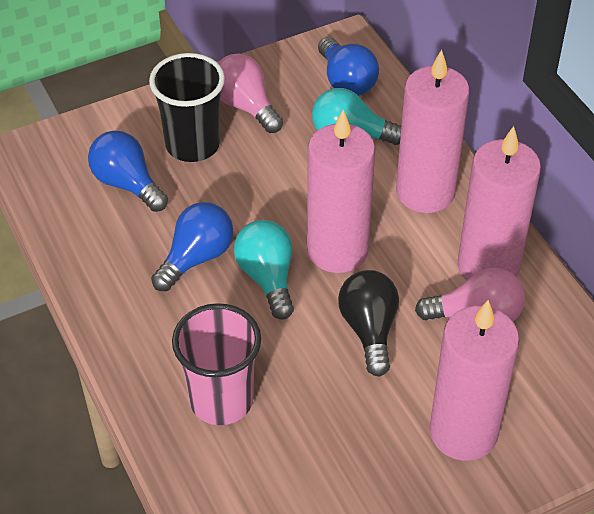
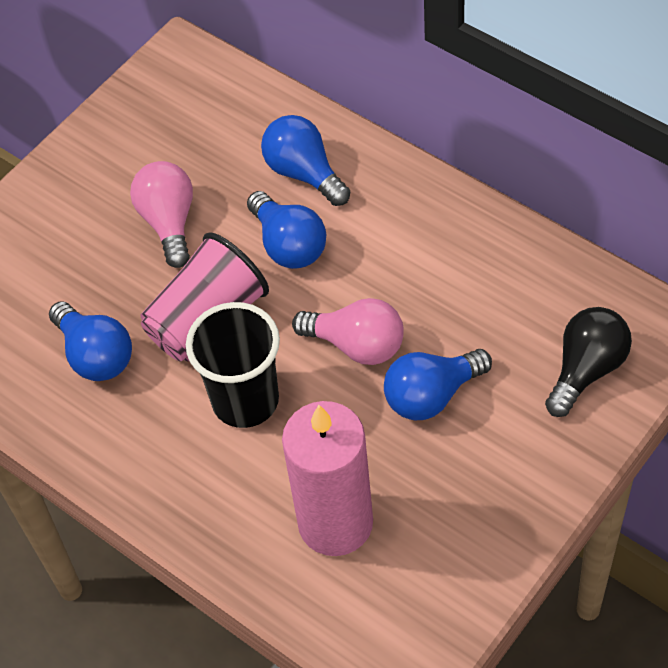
blue light bulb: 3 -> 4
pink candle: 4 -> 1
turquoise light bulb: 2 -> 0

